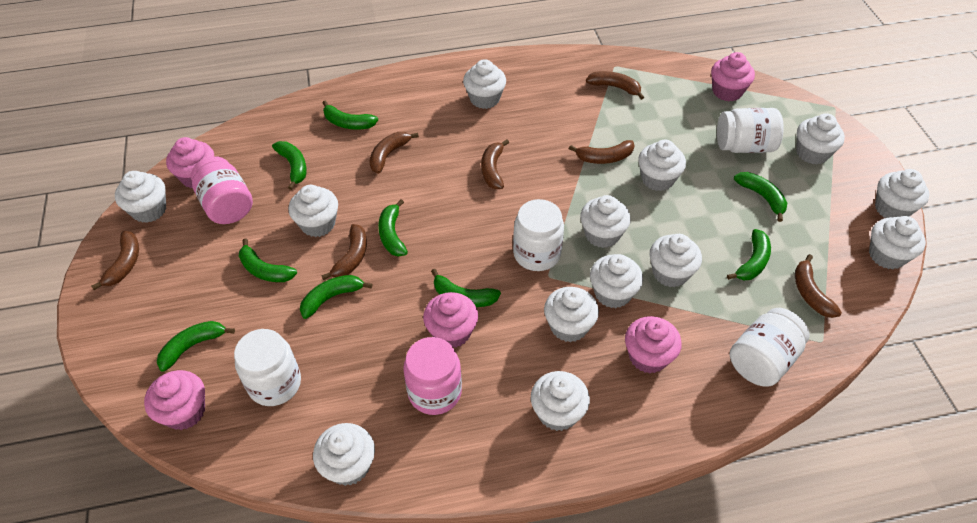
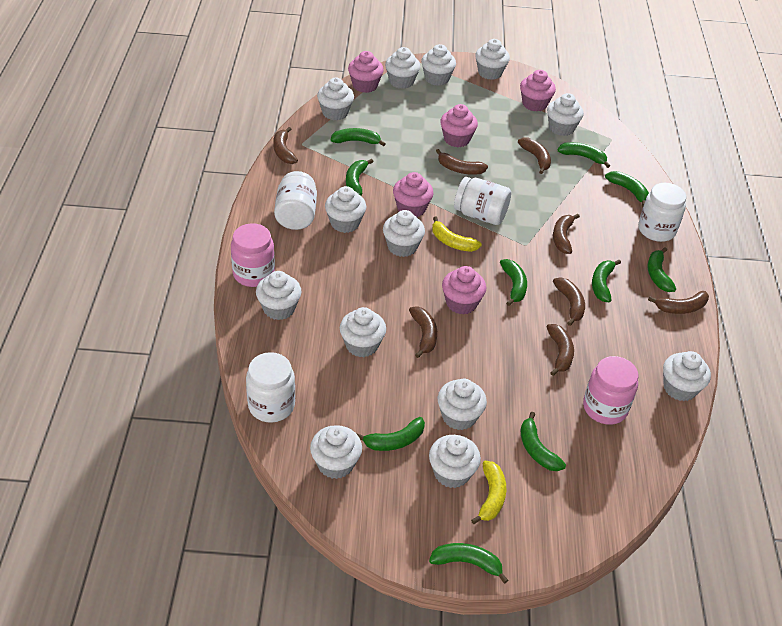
brown banana: 7 -> 8
green banana: 9 -> 10
yellow banana: 0 -> 2

